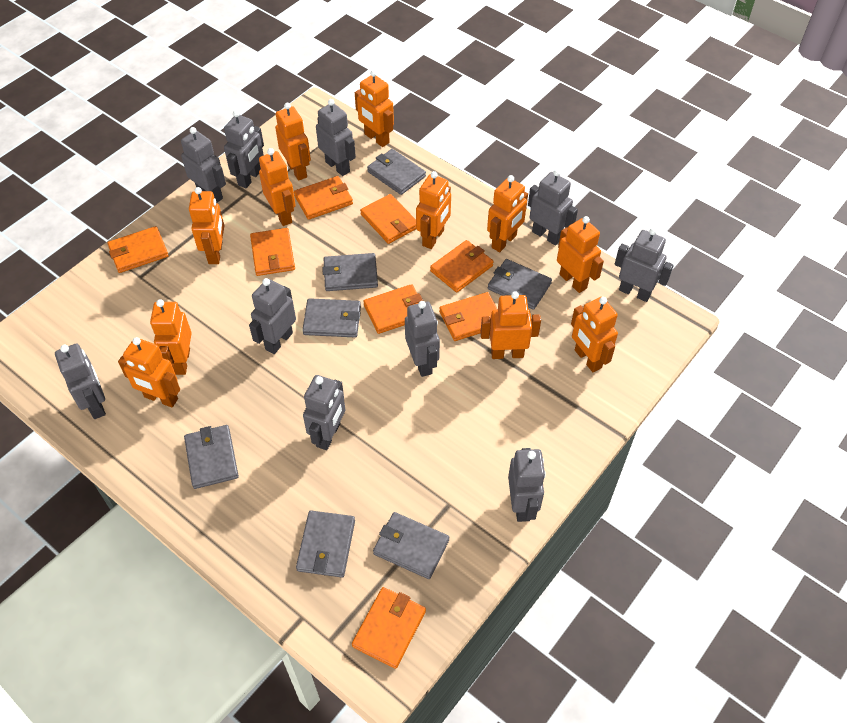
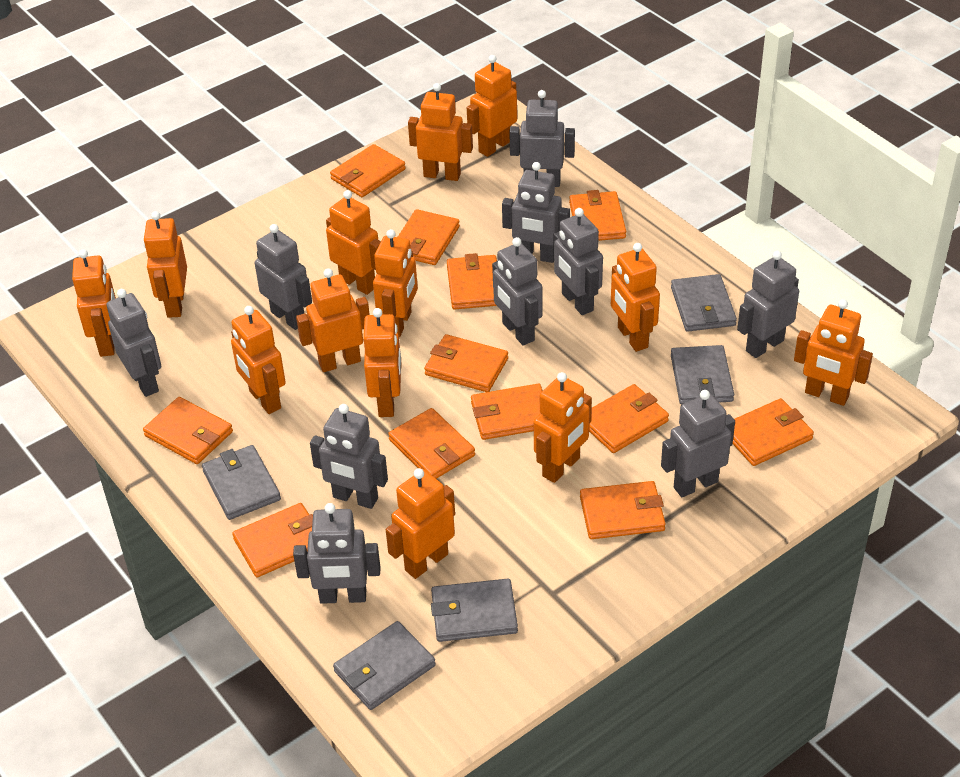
grey wallet: 7 -> 5
orange robot: 11 -> 13
orange wallet: 8 -> 12

